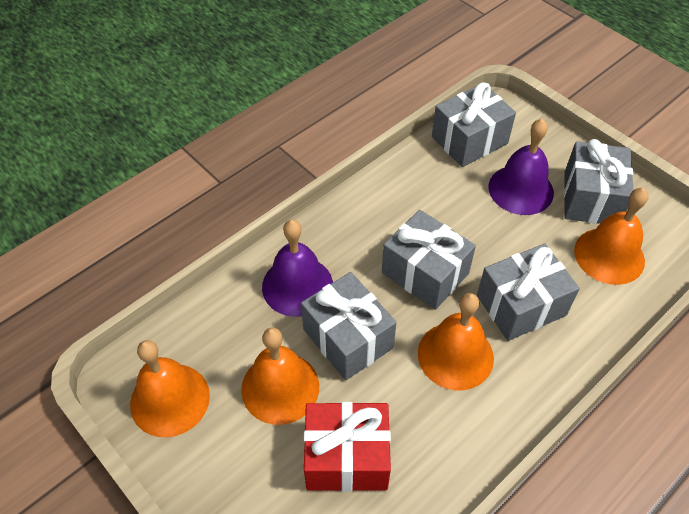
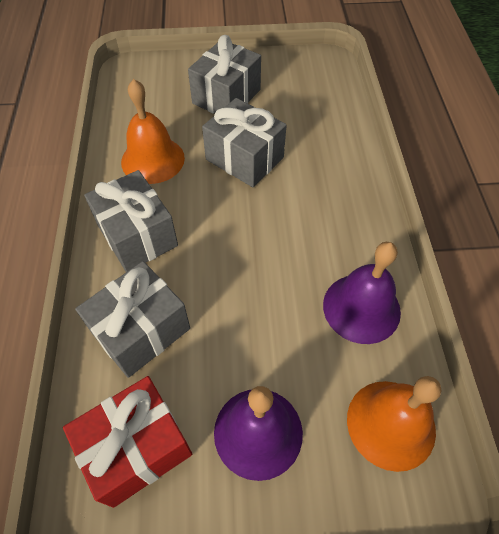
grey gift: 5 -> 4
orange bell: 4 -> 2

